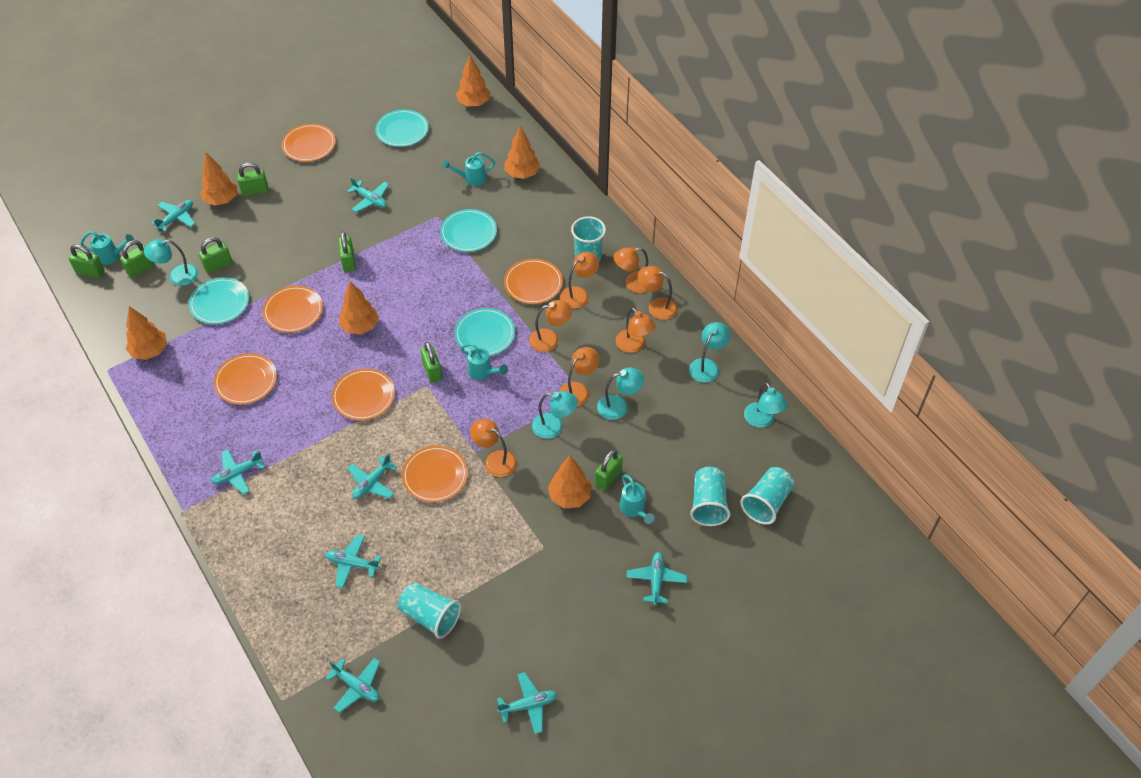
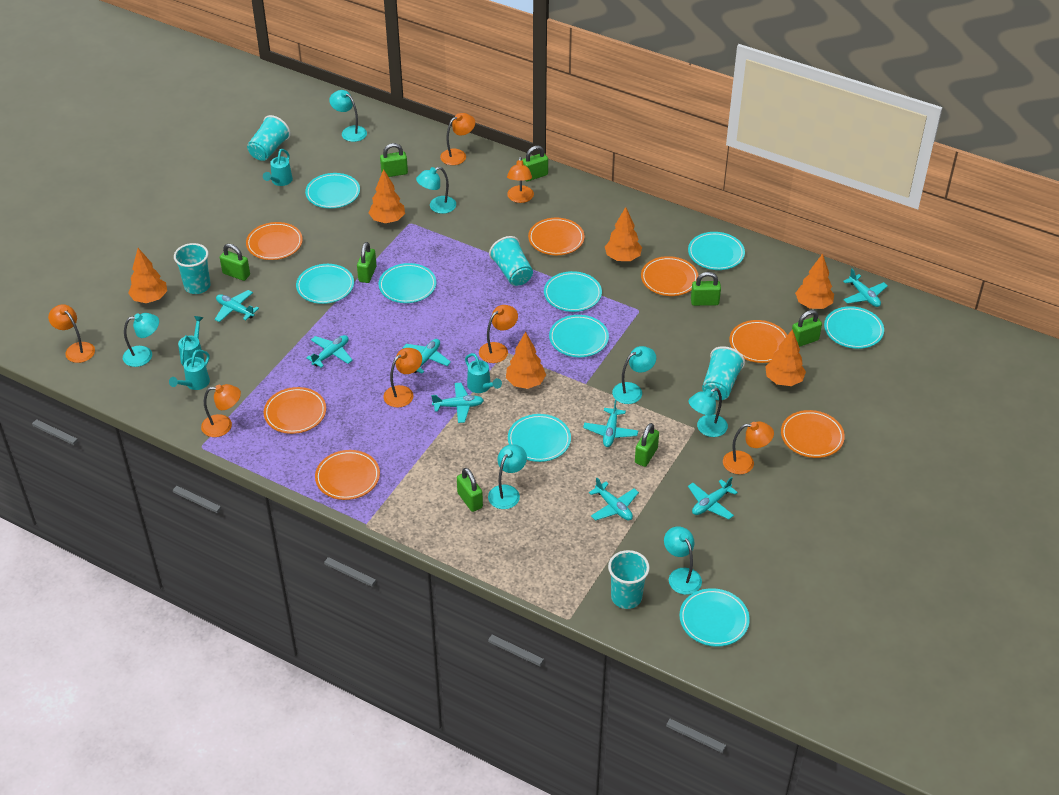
green padlock: 7 -> 8
orange plate: 6 -> 7
turquoise cup: 4 -> 5
turquoise lamp: 5 -> 7
turquoise plate: 4 -> 9

